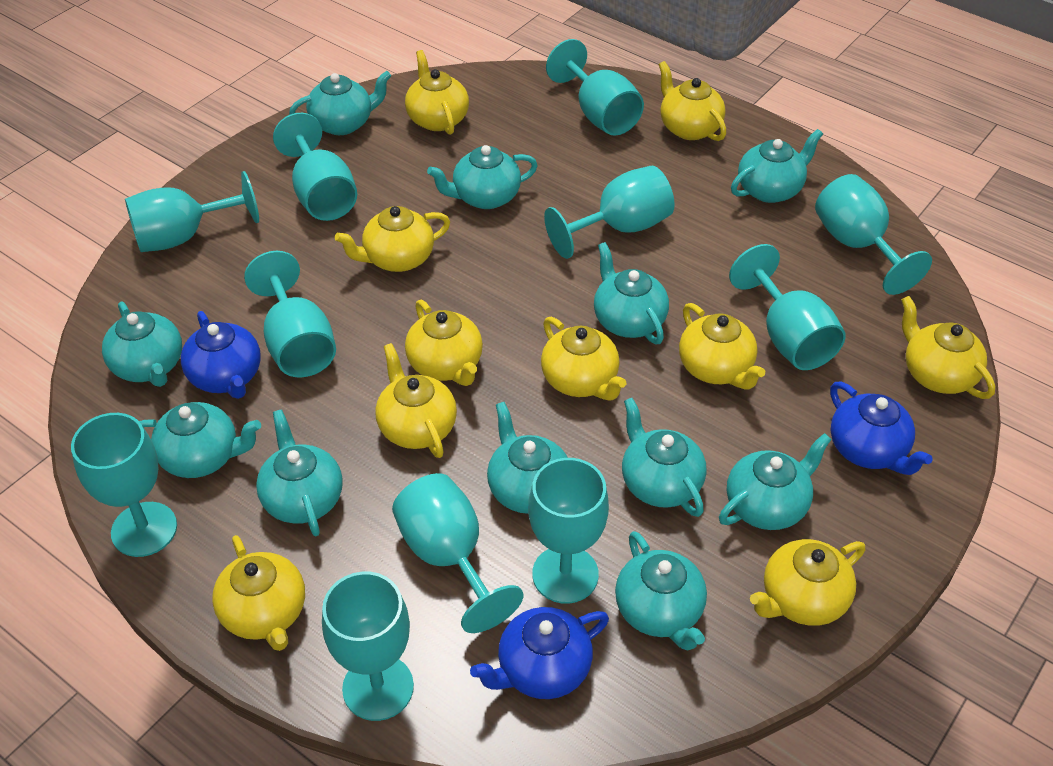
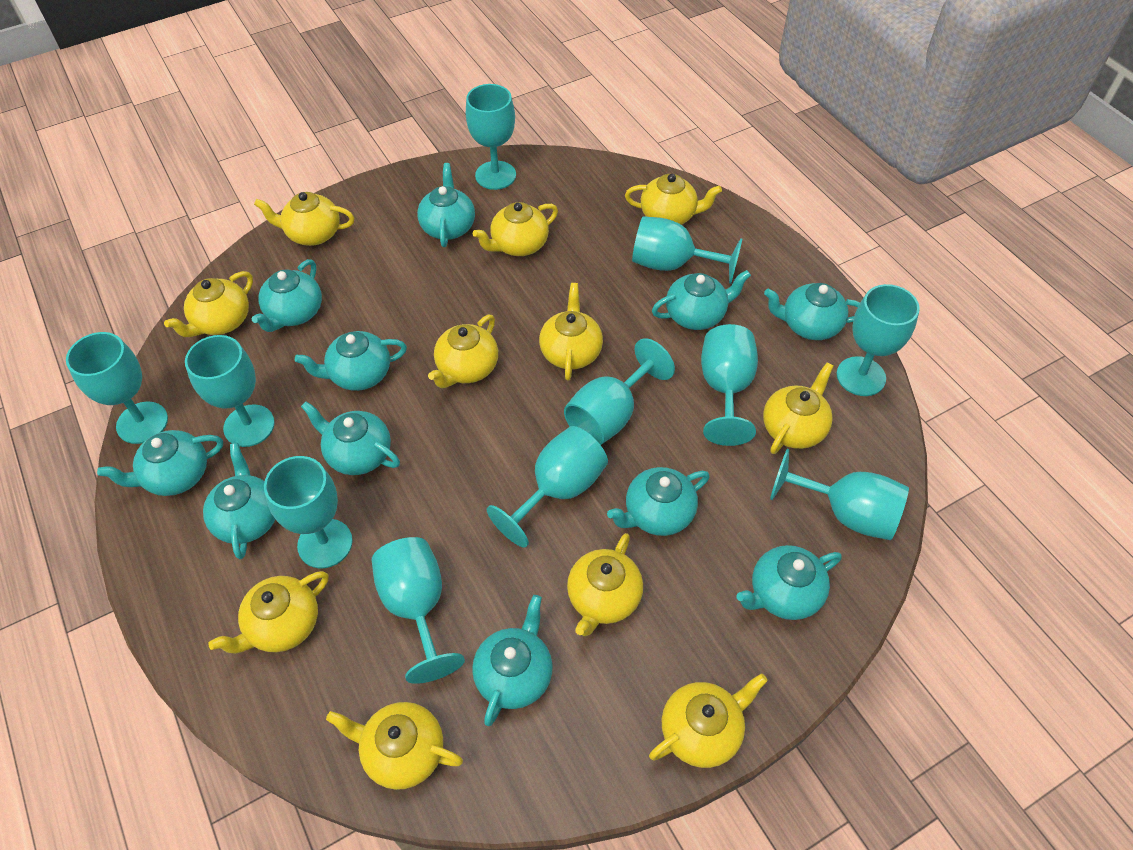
blue teapot: 3 -> 0
yellow teapot: 10 -> 11

